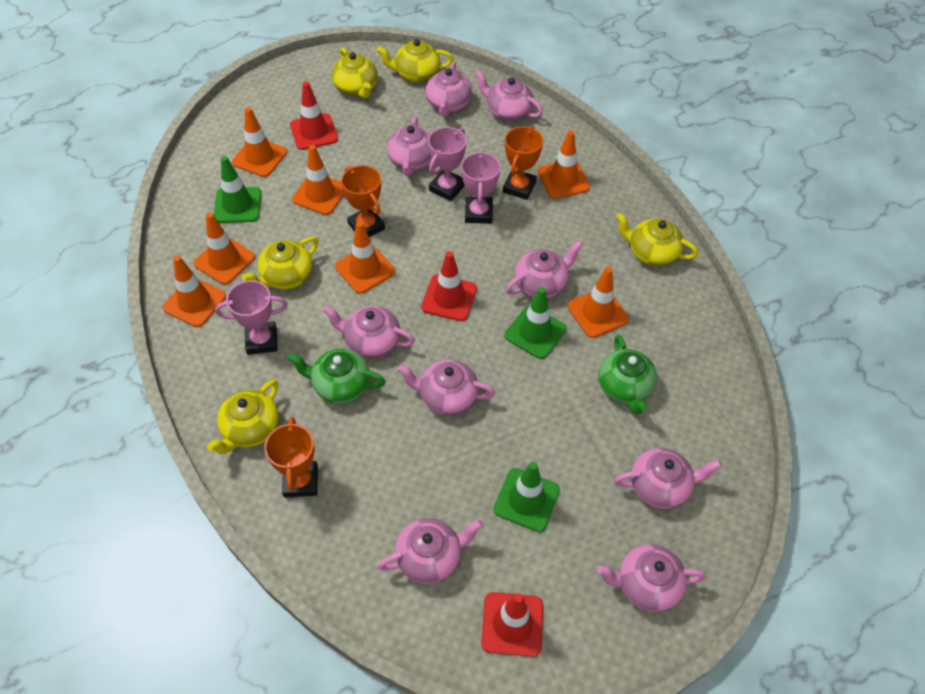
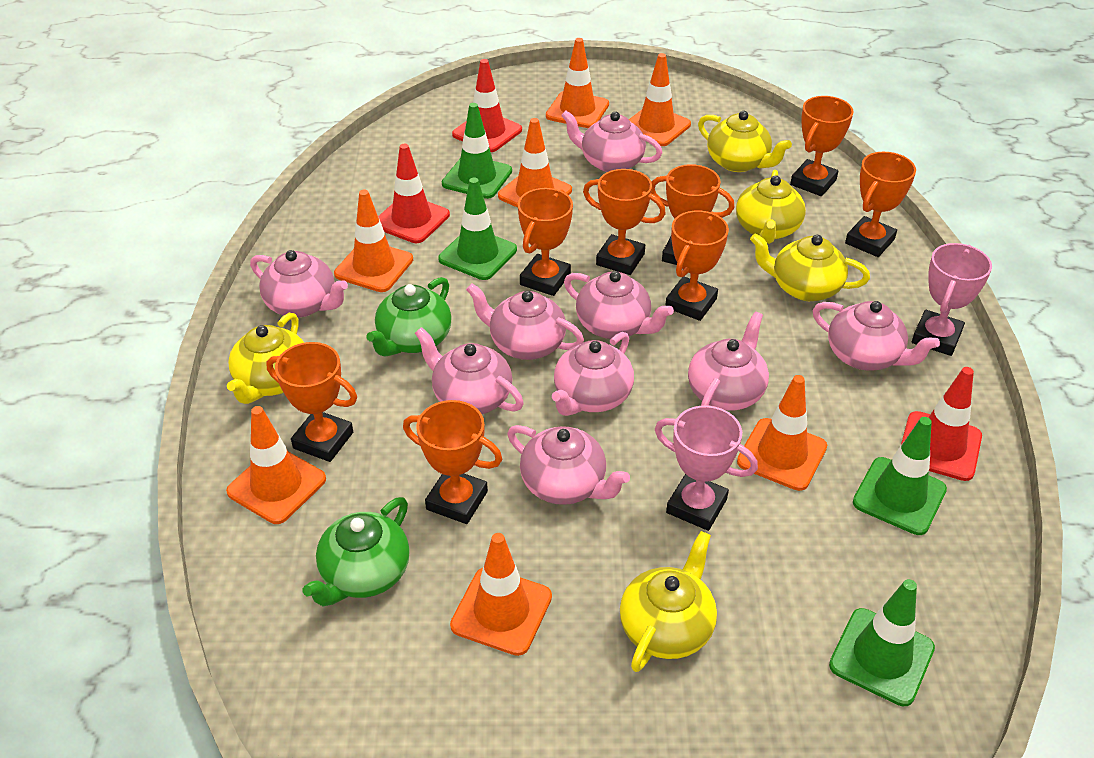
green traffic cone: 3 -> 4
orange trophy: 3 -> 8
pink trophy: 3 -> 2

